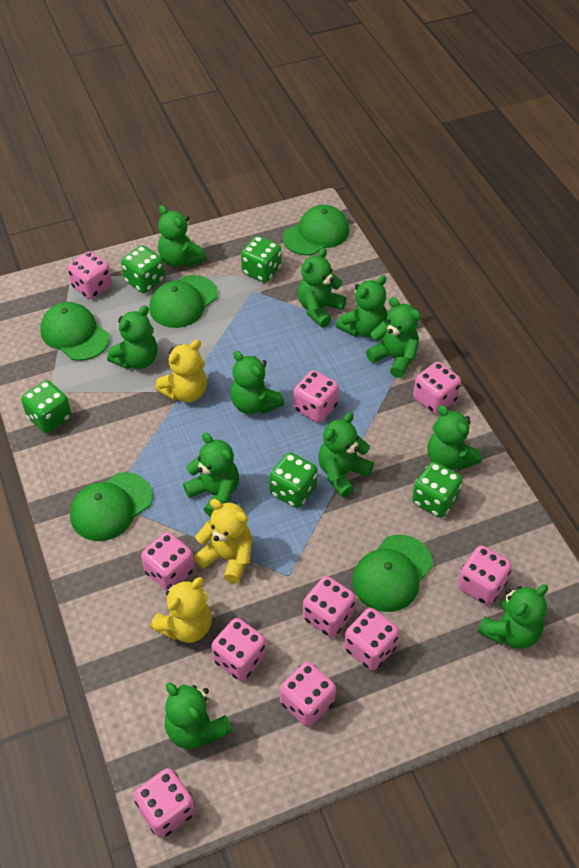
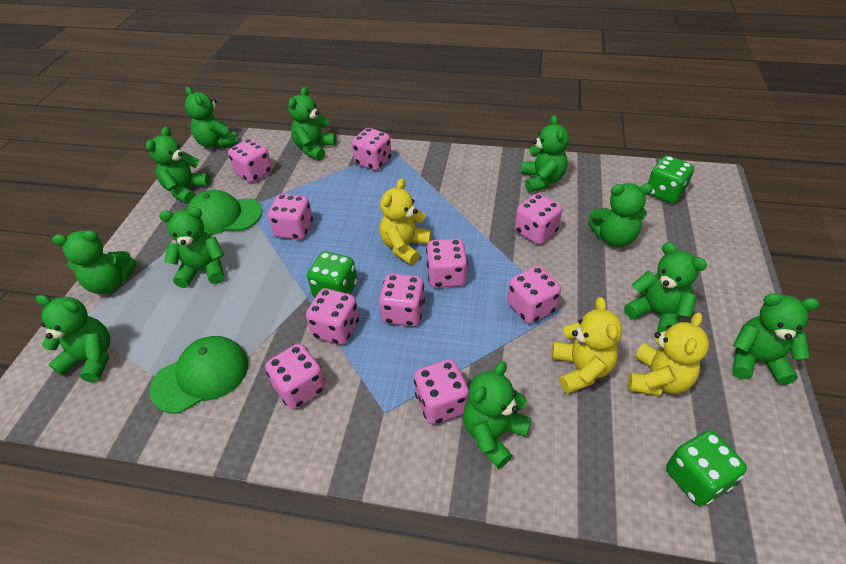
green cap: 5 -> 2
green dice: 5 -> 3

